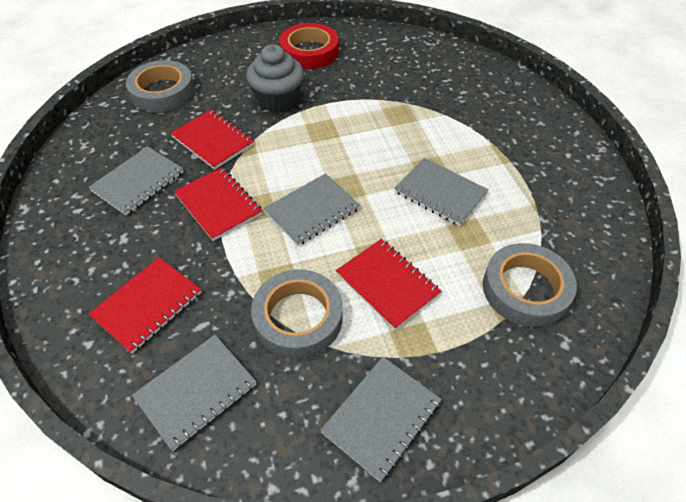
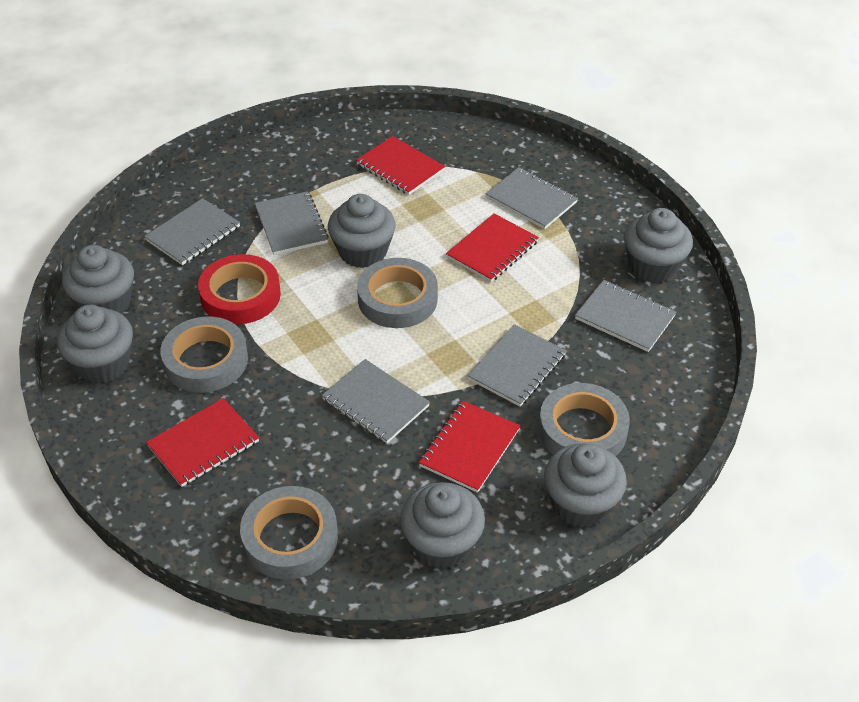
grey cupcake: 1 -> 6
grey notebook: 5 -> 6
grey tape: 3 -> 4

